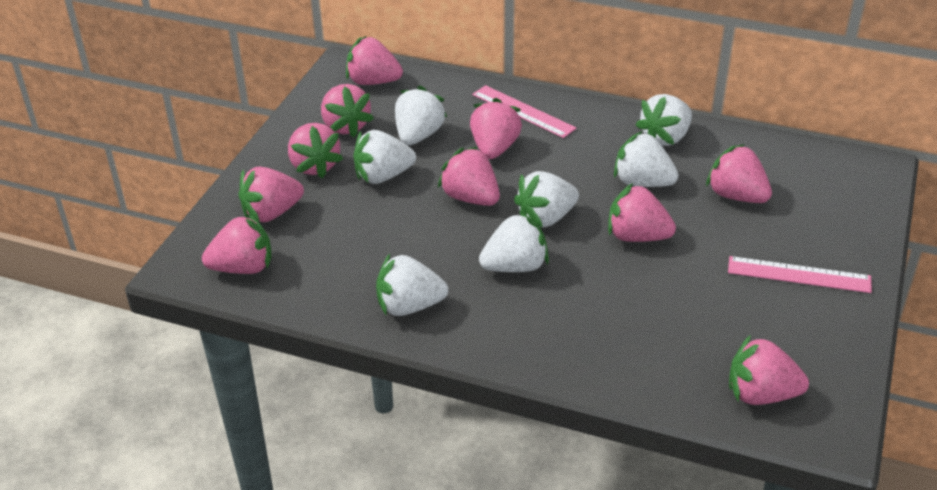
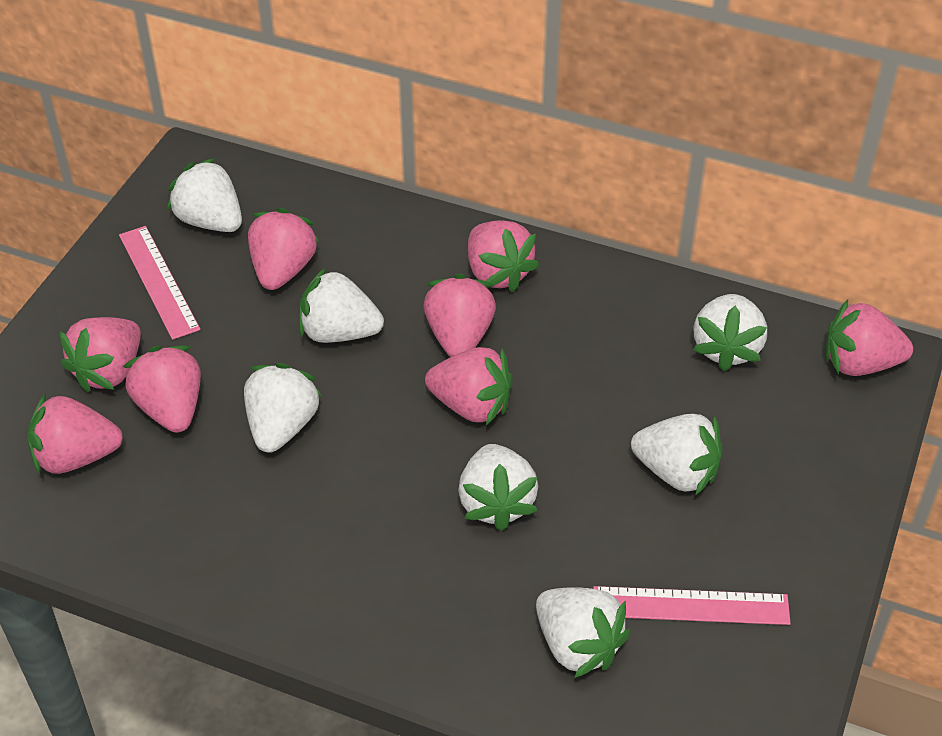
pink strawberry: 10 -> 8

